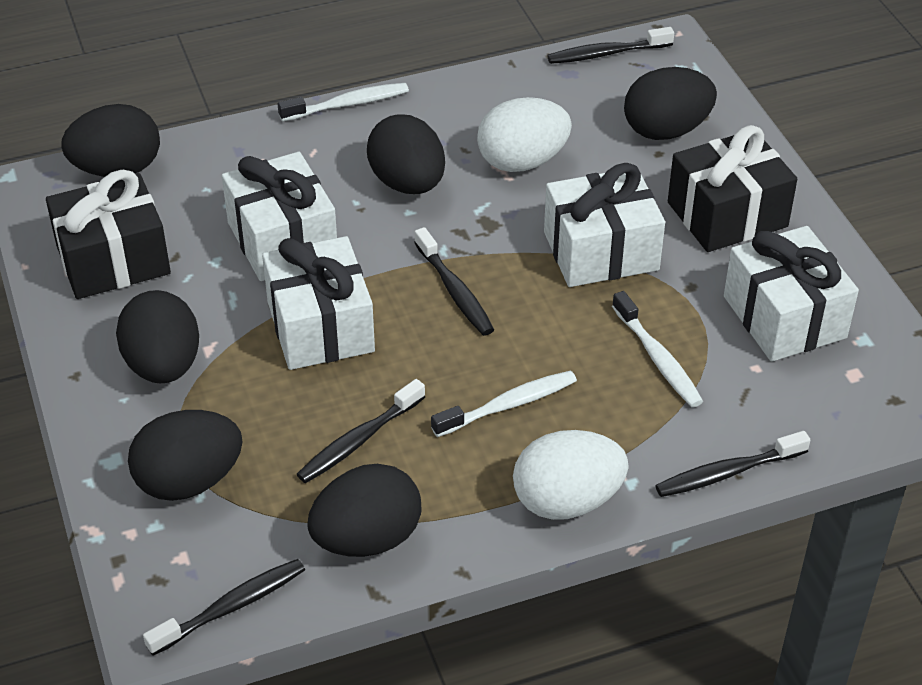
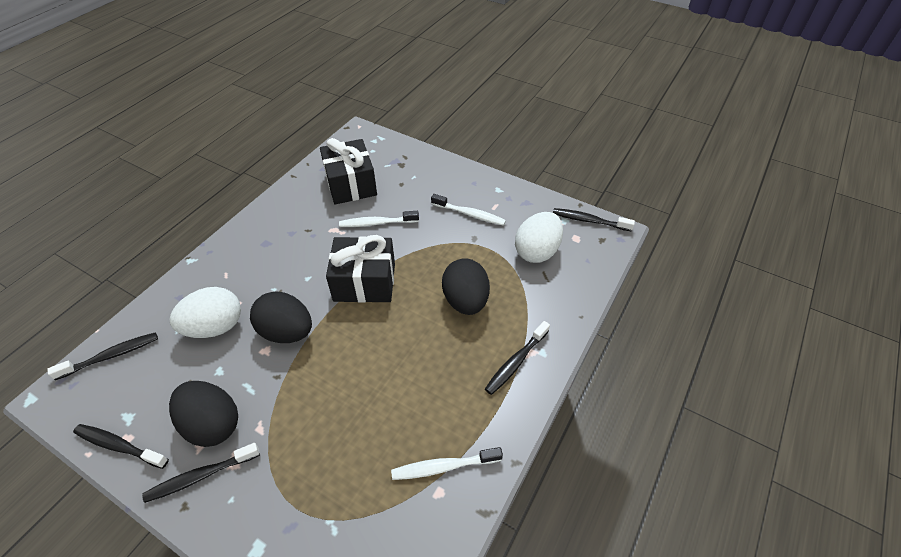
black egg: 6 -> 3
white gift: 4 -> 0

